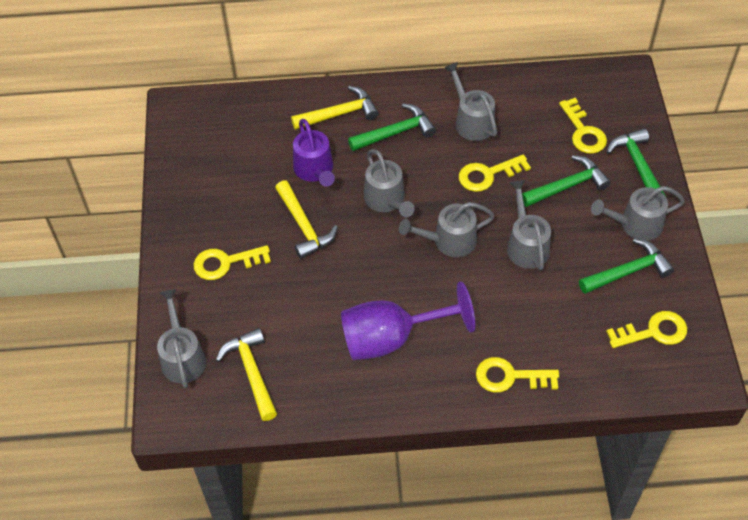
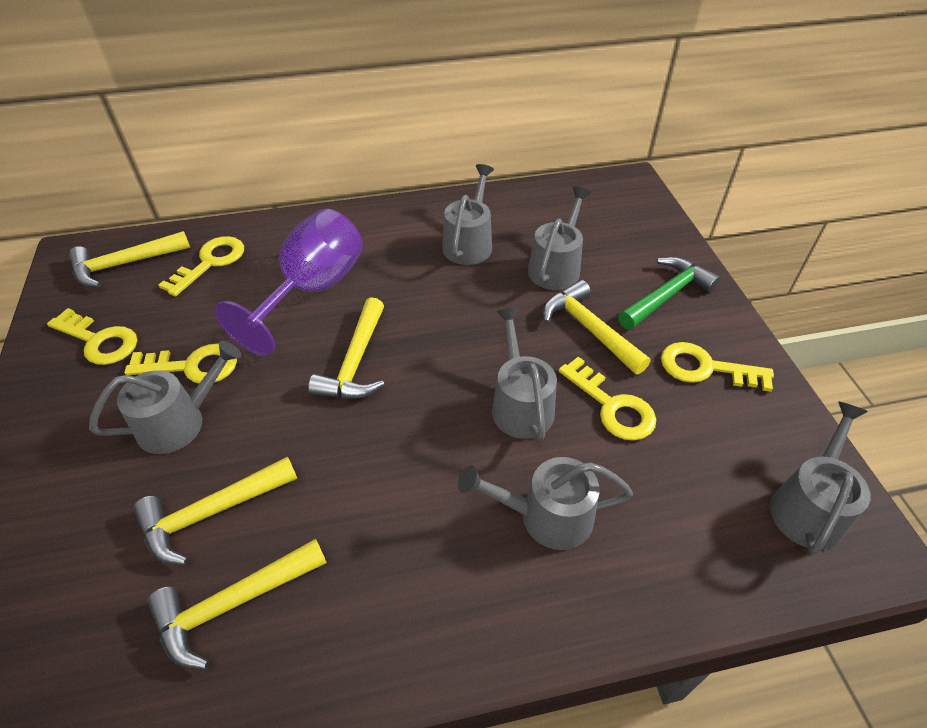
green hammer: 4 -> 1
purple watering can: 1 -> 0
yellow hammer: 3 -> 5

